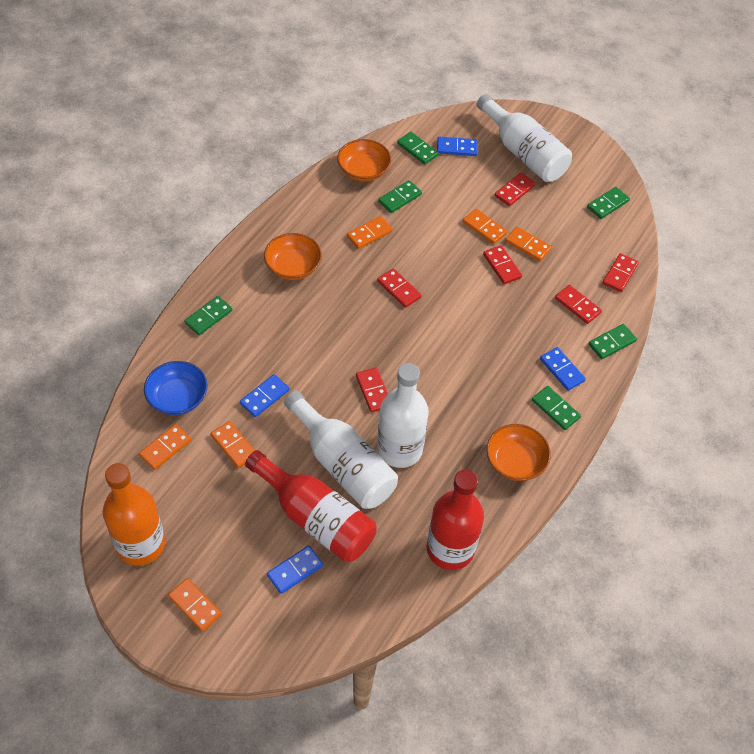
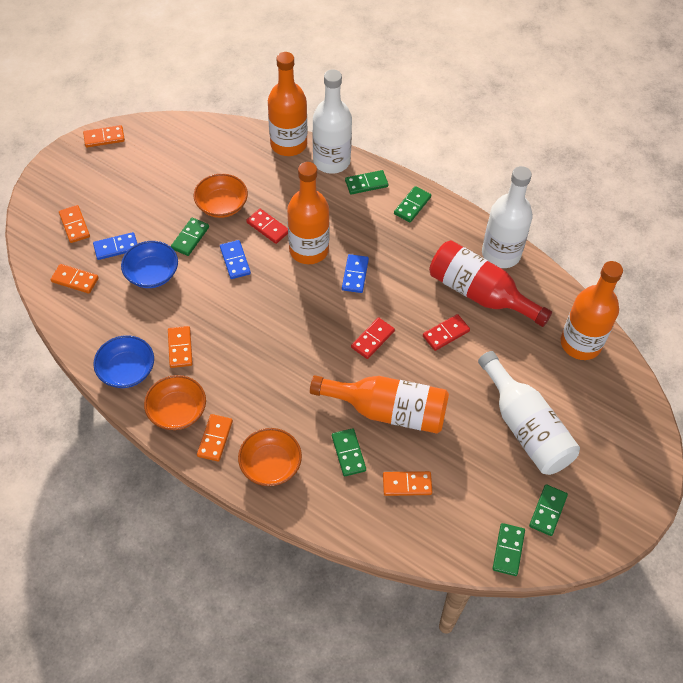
blue bowl: 1 -> 2
blue domino: 4 -> 3
orange bottle: 1 -> 4
red bottle: 2 -> 1
red domino: 6 -> 3

